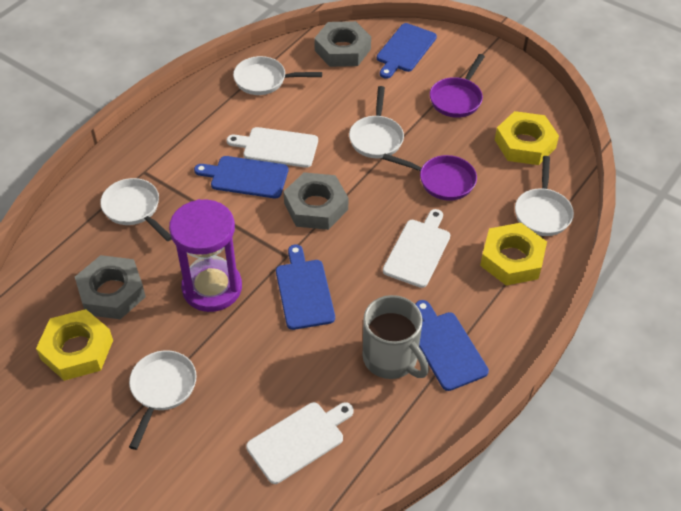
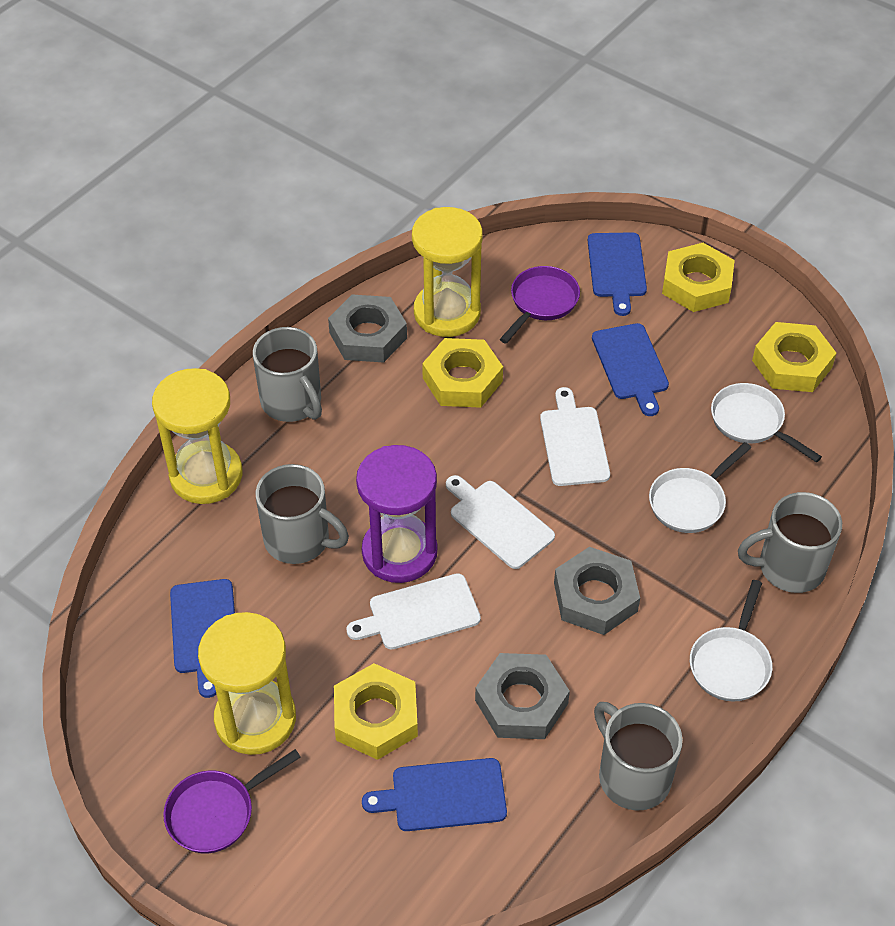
grey mug: 1 -> 4
white pan: 5 -> 3
yellow hourglass: 0 -> 3
yellow nut: 3 -> 4

